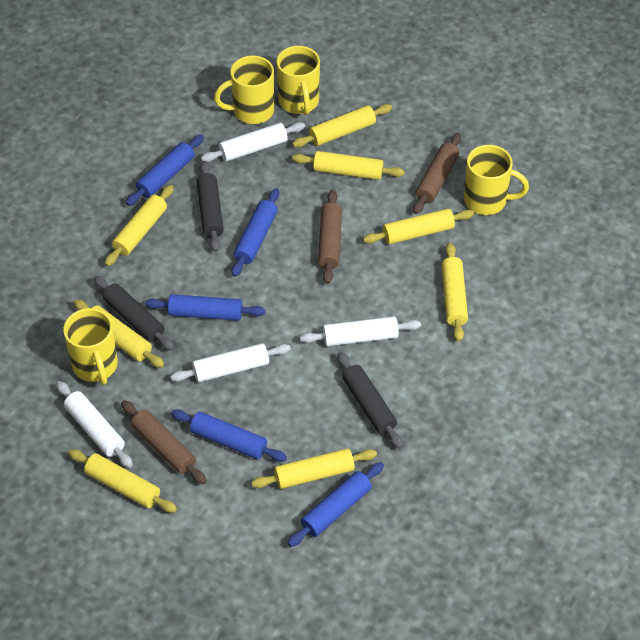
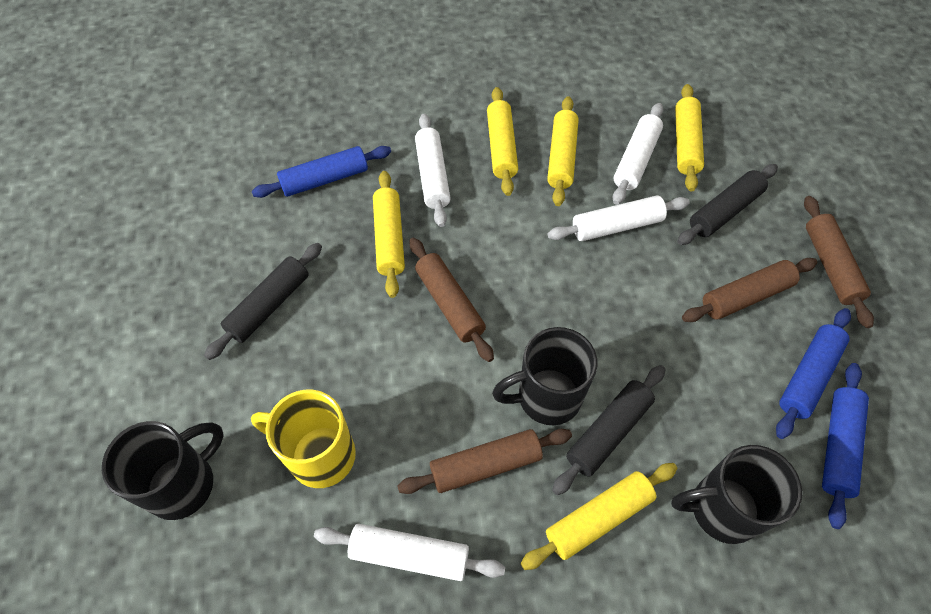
black mug: 0 -> 3
blue rolling pin: 5 -> 3
brown rolling pin: 3 -> 4
yellow mug: 4 -> 1
yellow rolling pin: 8 -> 5

